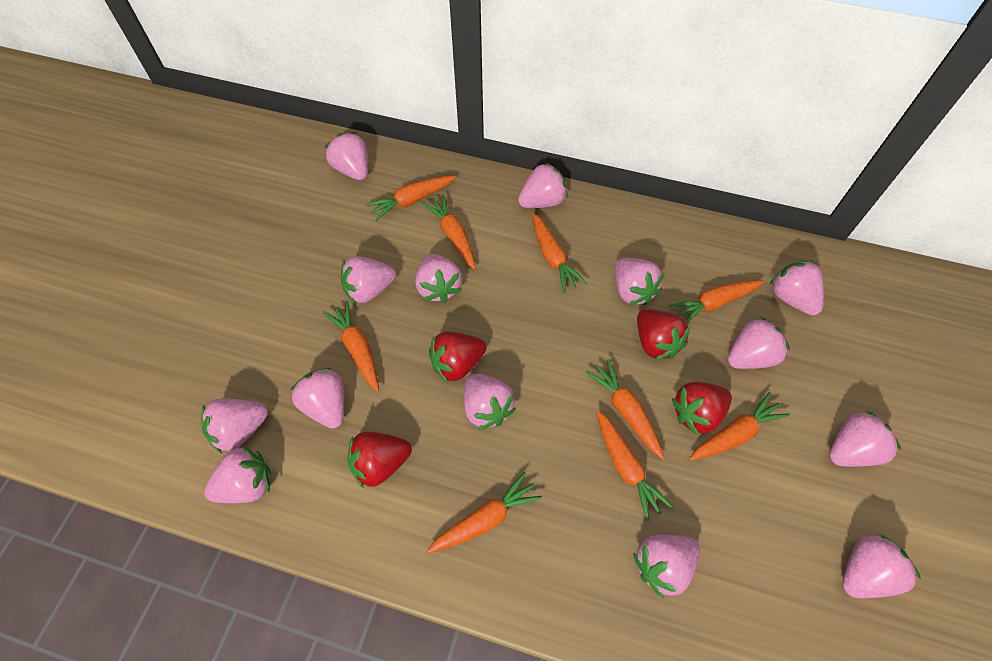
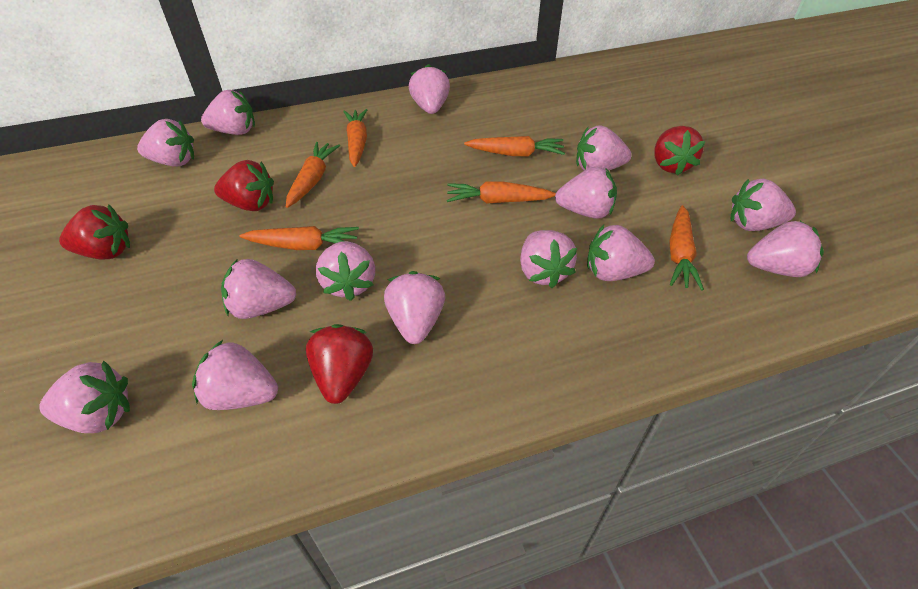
orange carrot: 9 -> 6

